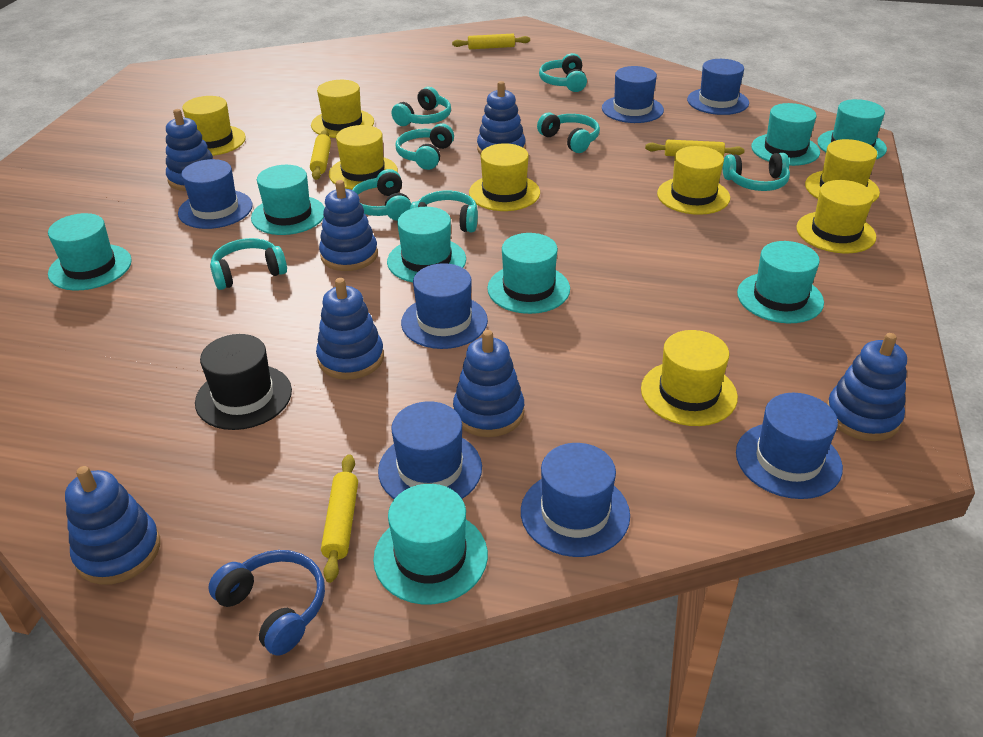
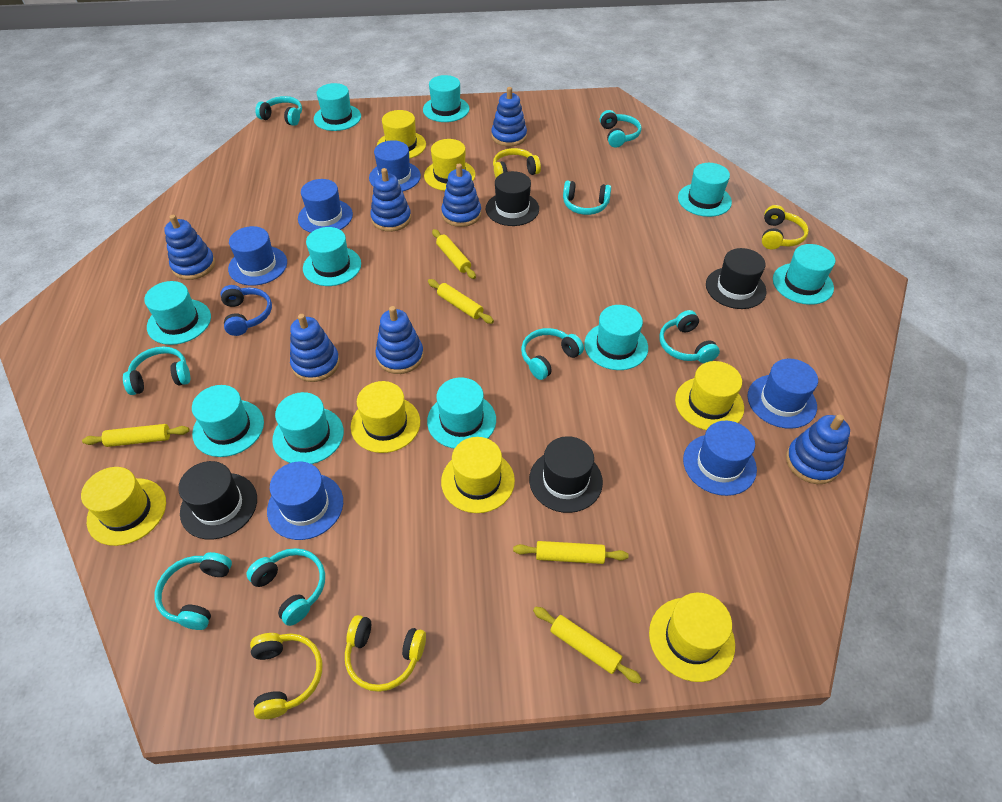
black hat: 1 -> 4
blue hat: 7 -> 6
turquoise hat: 8 -> 10
yellow hat: 8 -> 7
yellow headphones: 0 -> 4
yellow rolling pin: 4 -> 5

